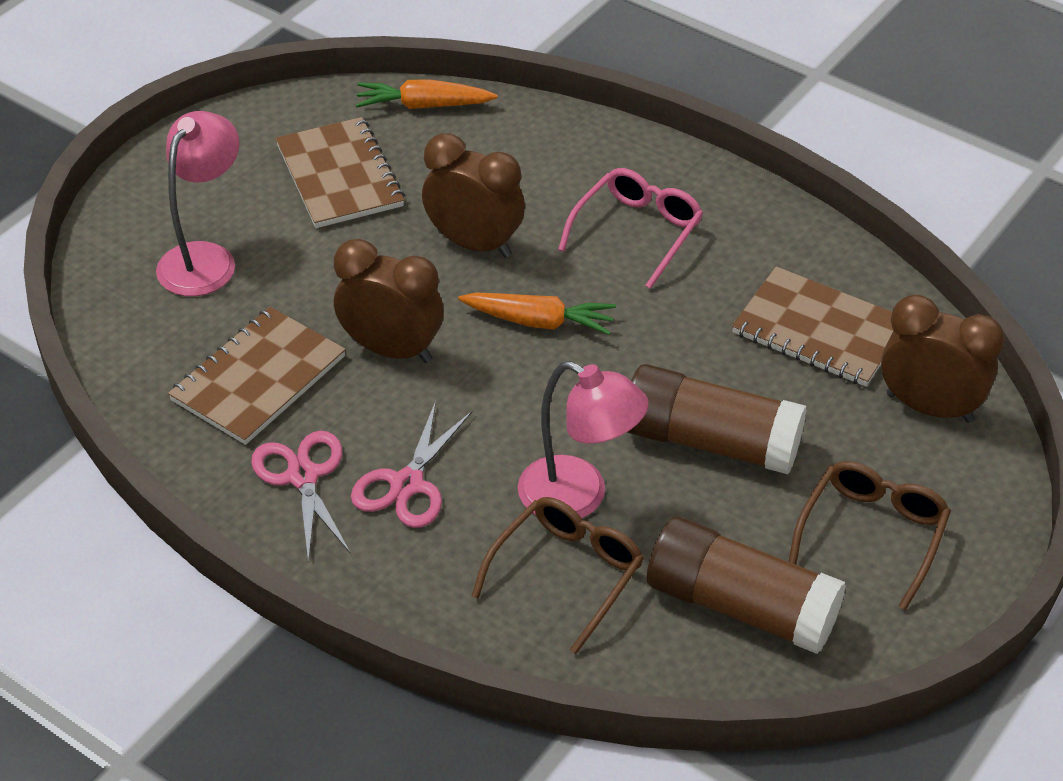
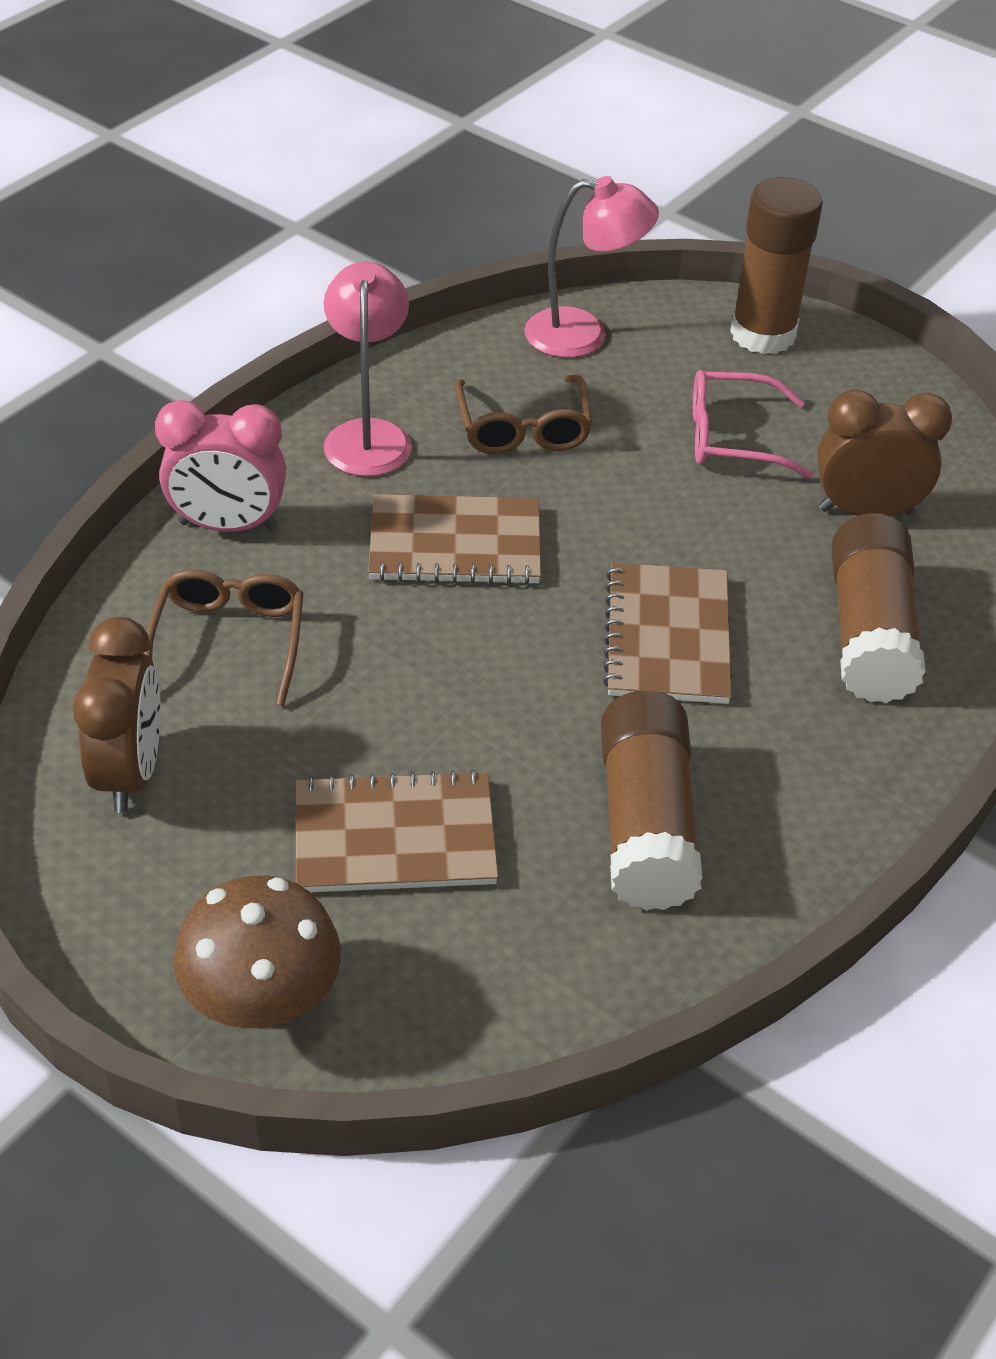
brown clock: 3 -> 2
brown glue stick: 2 -> 3
brown mushroom: 0 -> 1
orange carrot: 2 -> 0
pink clock: 0 -> 1
pink scissors: 2 -> 0

